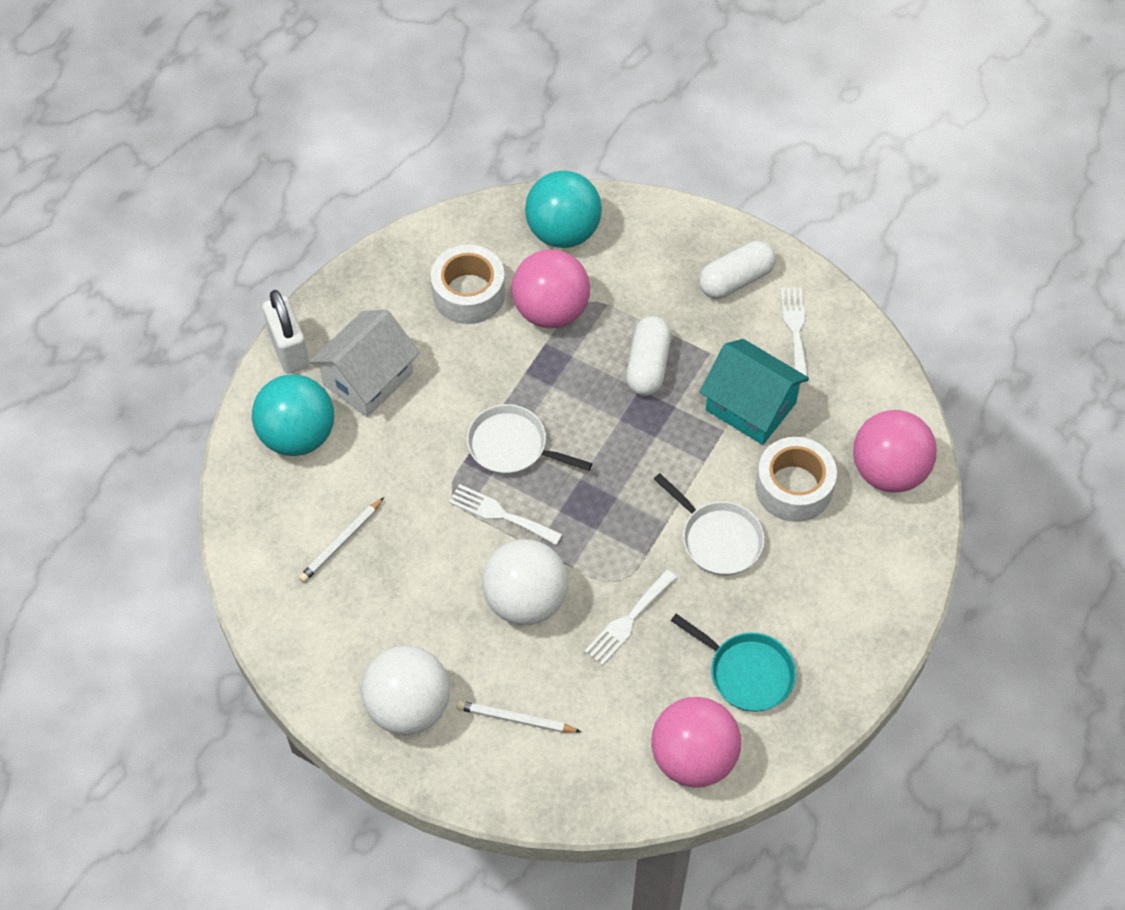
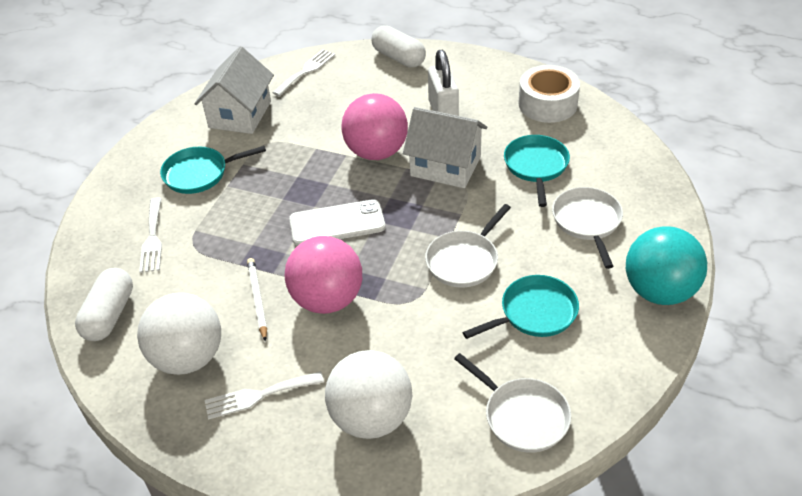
pink ball: 3 -> 2
turquoise ball: 2 -> 1
turquoise house: 1 -> 0
turquoise pan: 1 -> 3
white house: 1 -> 2
white pan: 2 -> 3
white pencil: 2 -> 1
white phone: 0 -> 1
white tape: 2 -> 1

